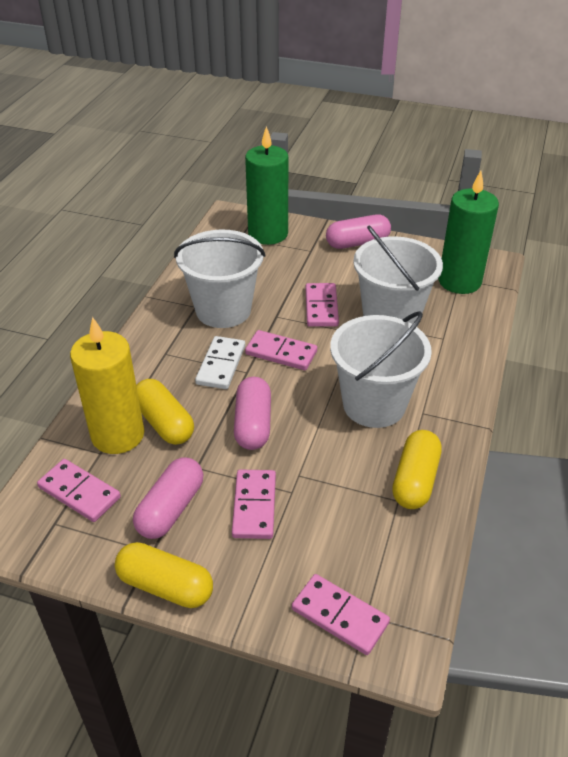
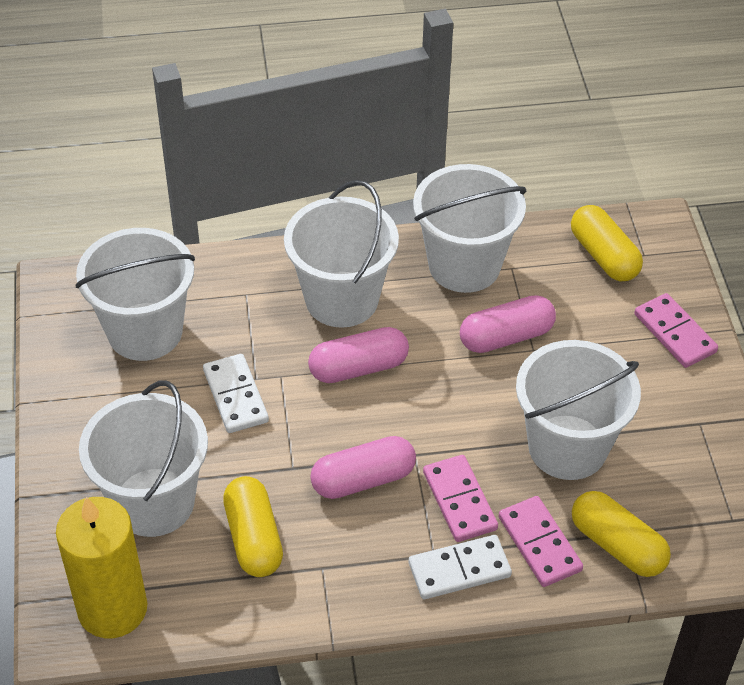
green candle: 2 -> 0
pink domino: 5 -> 3
white bucket: 3 -> 5
white domino: 1 -> 2

